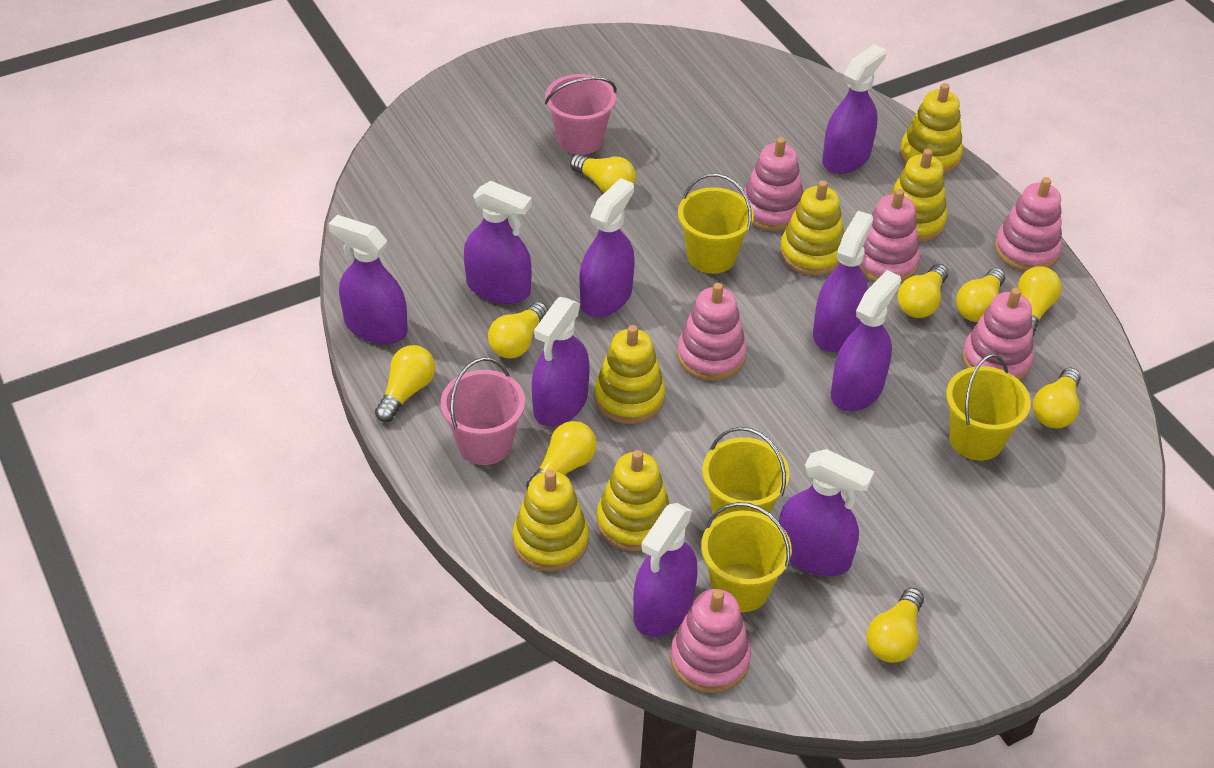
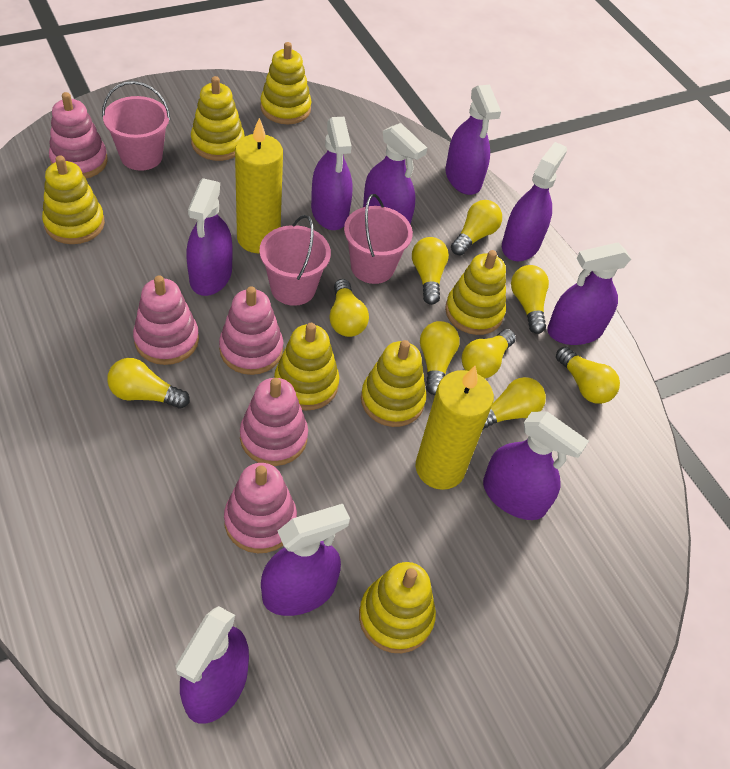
pink bucket: 2 -> 3
pink stacking toy: 6 -> 5
yellow bucket: 4 -> 0
yellow candle: 0 -> 2
yellow stacking toy: 6 -> 7

